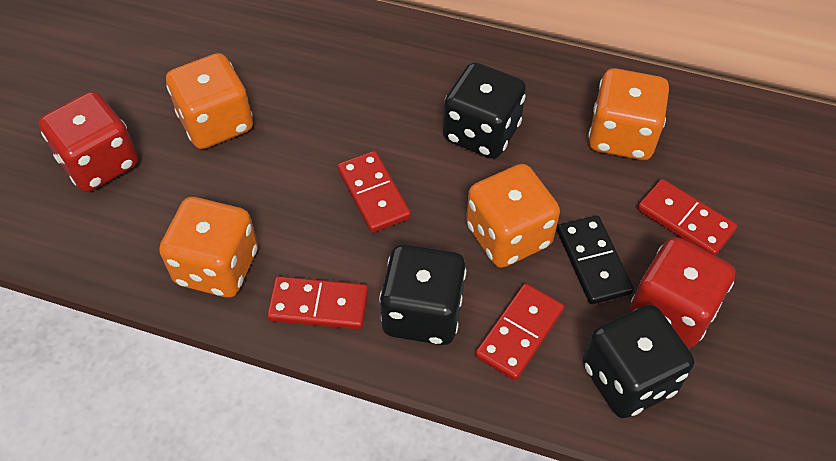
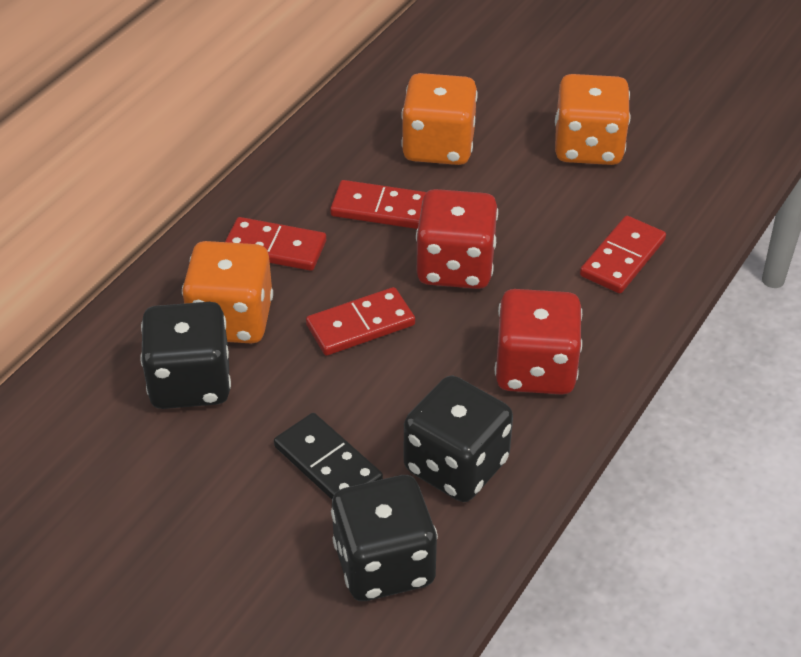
orange dice: 4 -> 3

